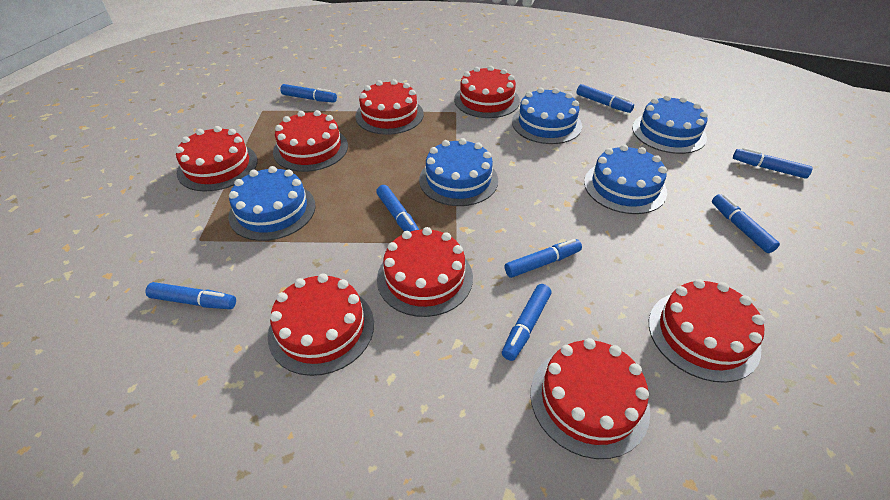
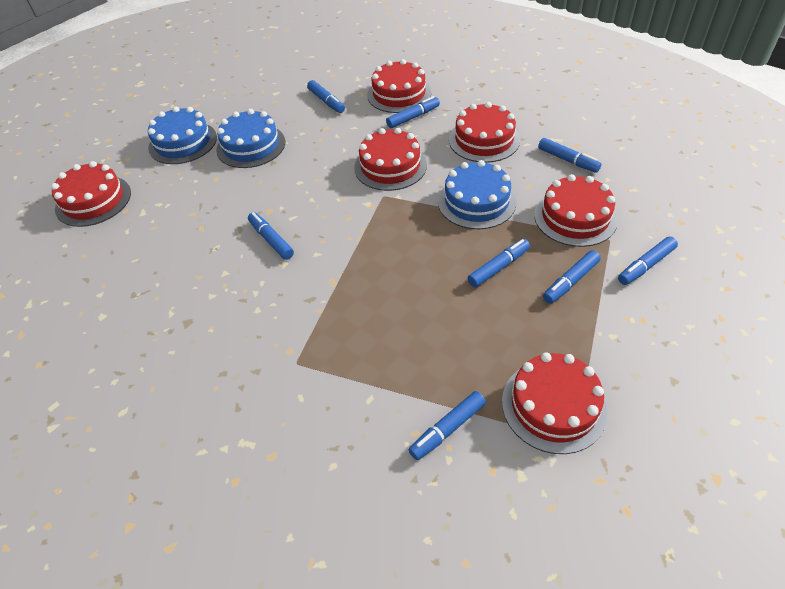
blue cake: 5 -> 3
red cake: 8 -> 6

